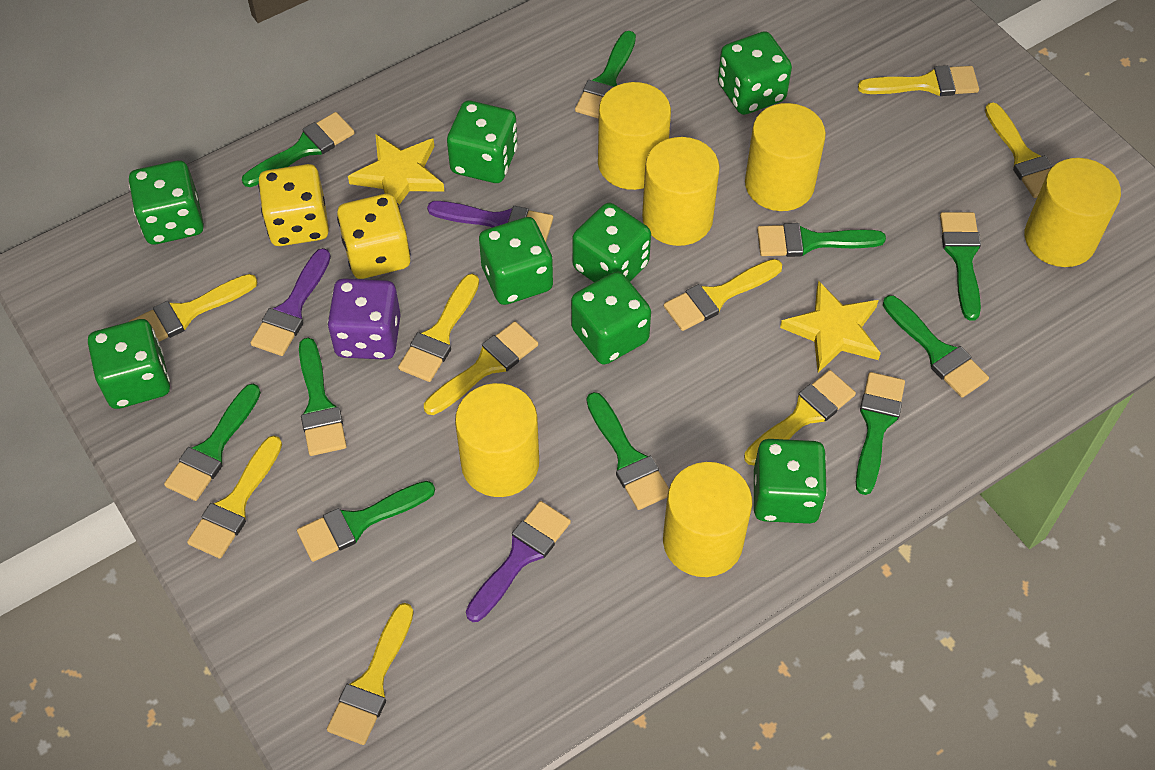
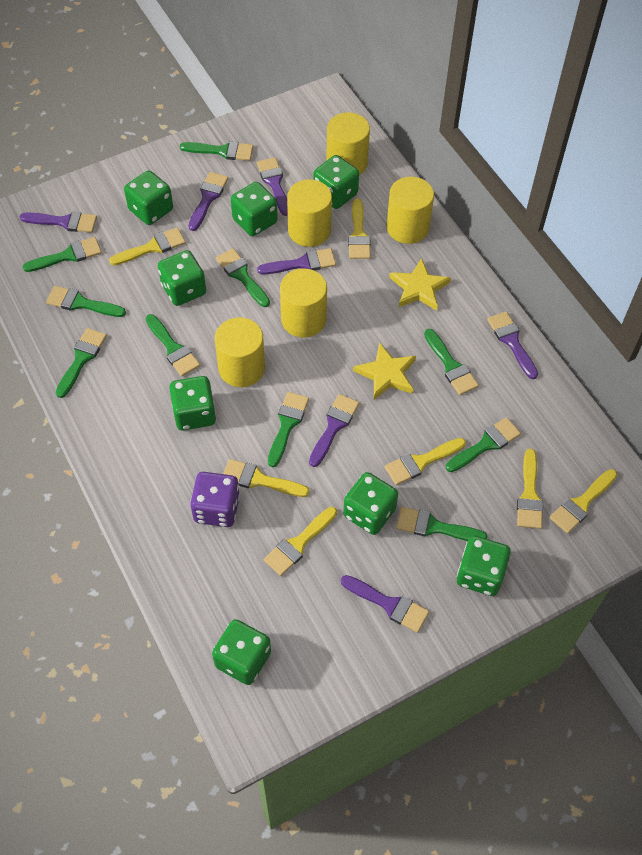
purple brush: 3 -> 7
yellow brush: 9 -> 7
yellow cylinder: 6 -> 5
yellow dice: 2 -> 0

